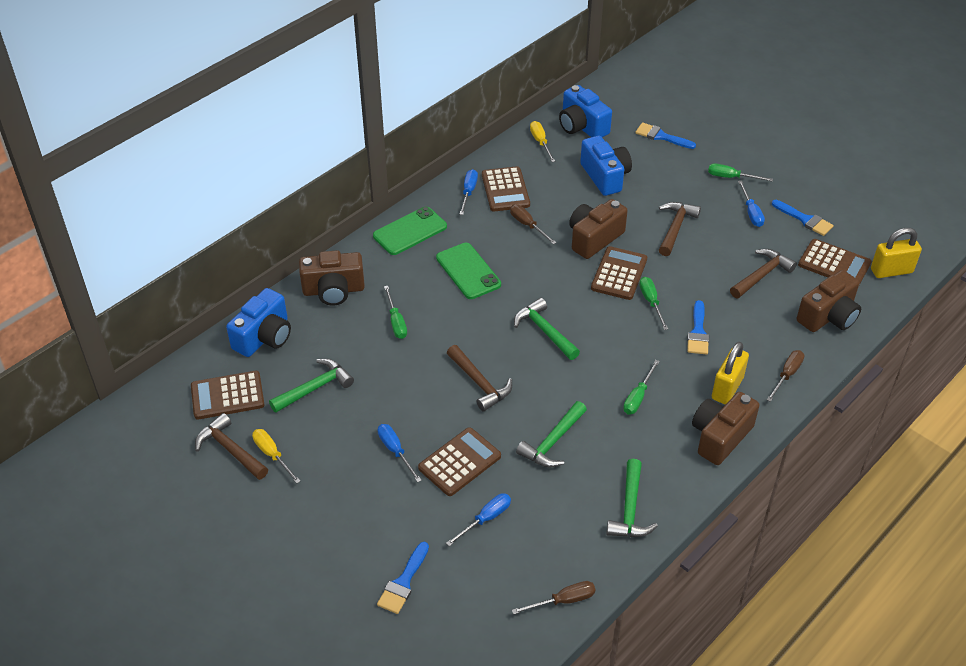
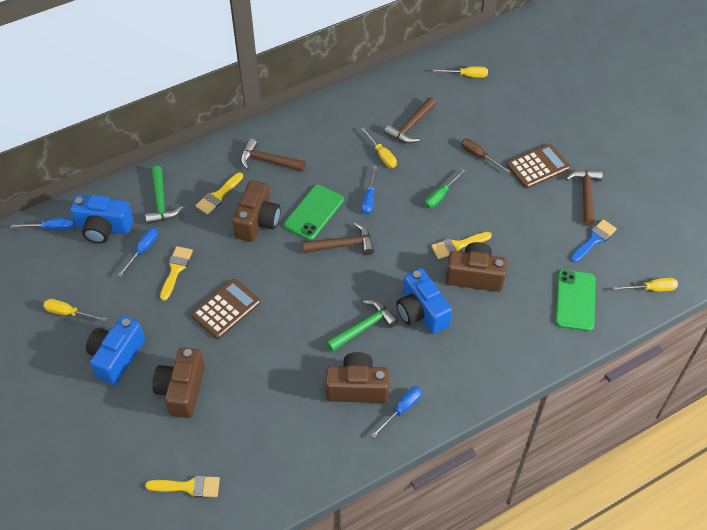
blue brush: 4 -> 1
brown calculator: 5 -> 2
brown screwdriver: 3 -> 1
green hammer: 4 -> 2
green screwdriver: 4 -> 1
yellow brush: 0 -> 4
yellow padlock: 2 -> 0
yellow screwdriver: 2 -> 4

